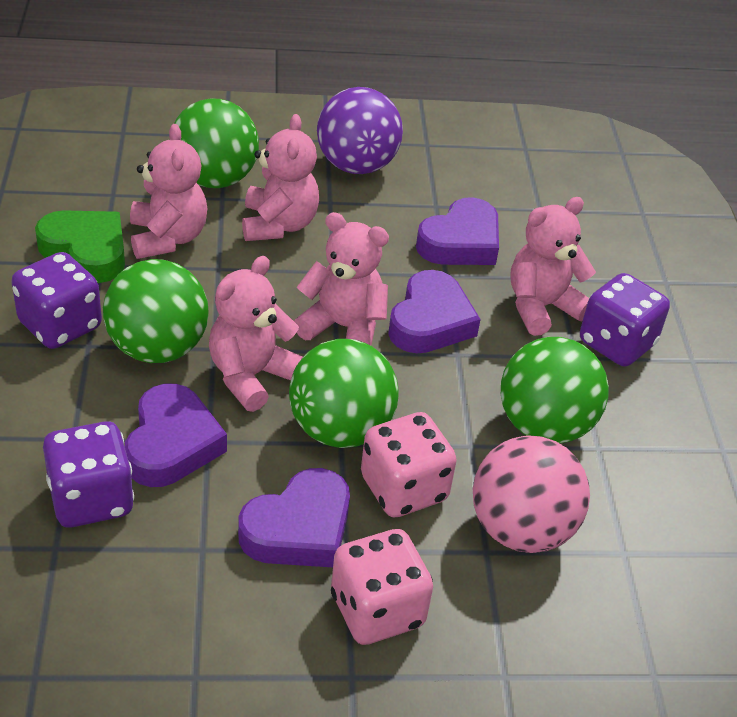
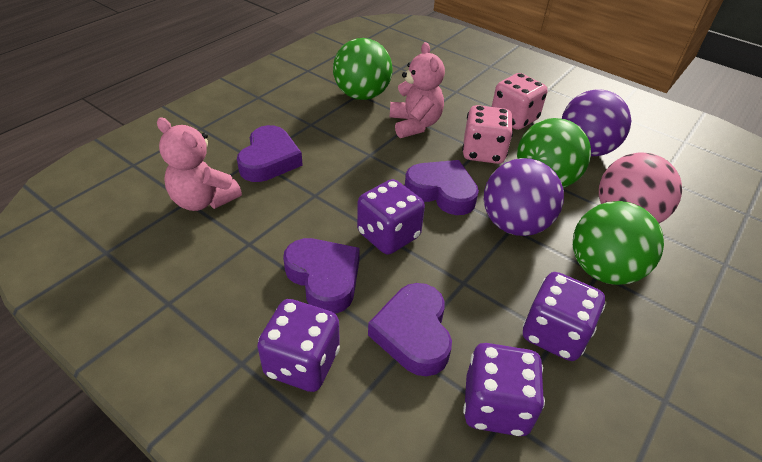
green ball: 4 -> 3
green heart: 1 -> 0
pink teddy bear: 5 -> 2
purple ball: 1 -> 2
purple dice: 3 -> 4

